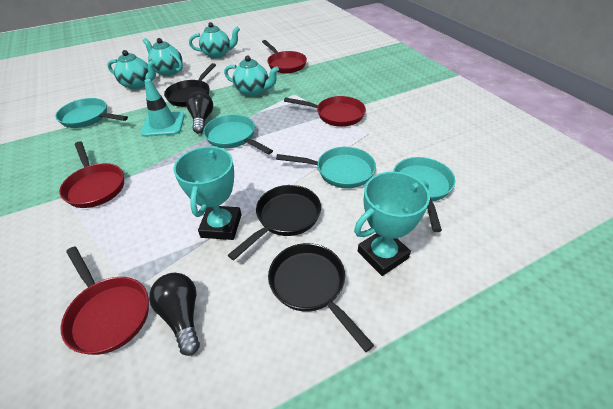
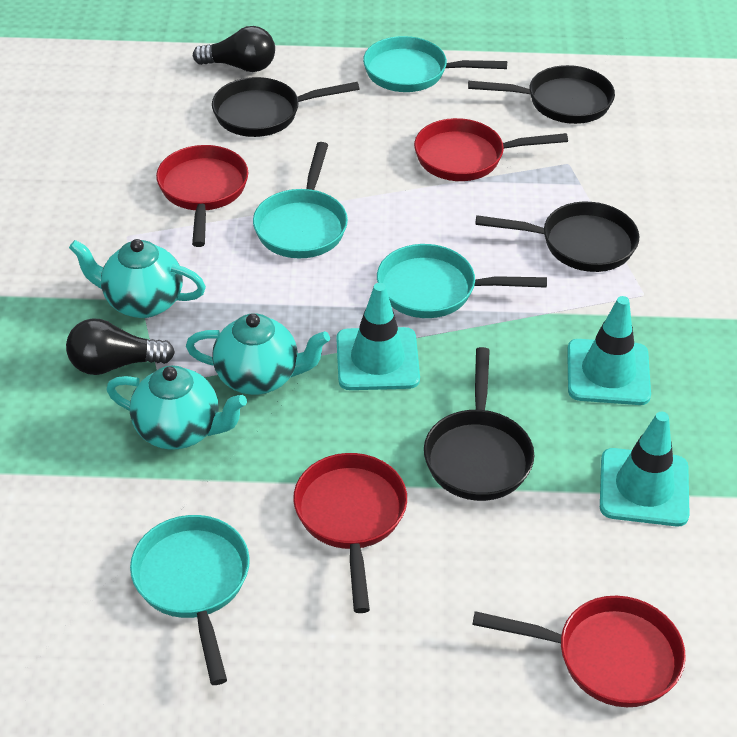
black pan: 3 -> 4
turquoise teapot: 4 -> 3
turquoise traffic cone: 1 -> 3
turquoise trophy: 2 -> 0

